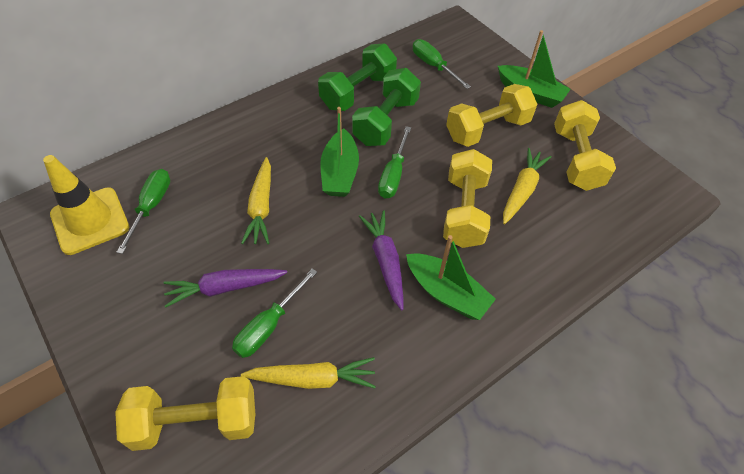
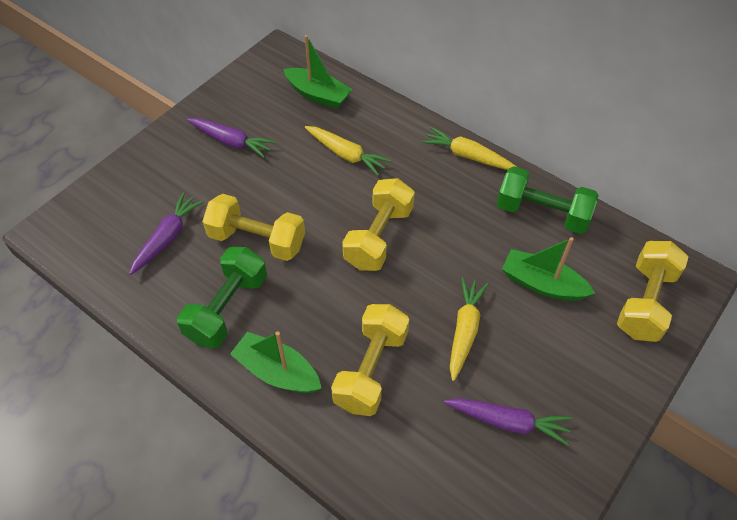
green screwdriver: 4 -> 0
purple carrot: 2 -> 3
yellow traffic cone: 1 -> 0

